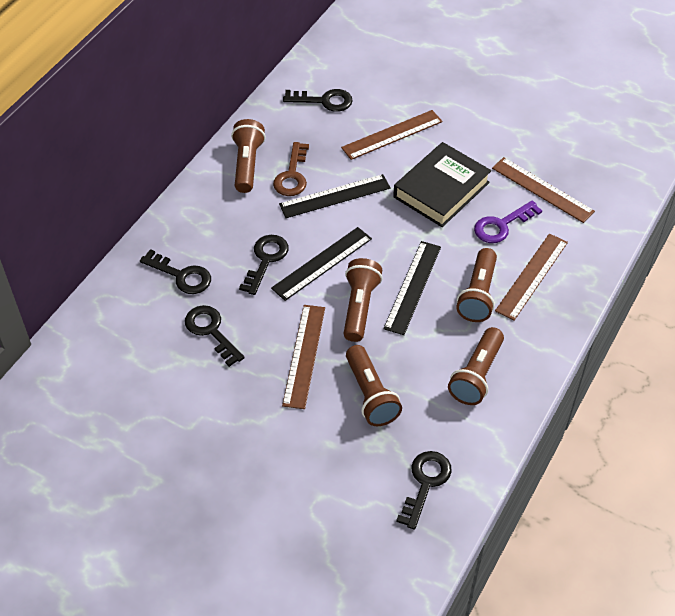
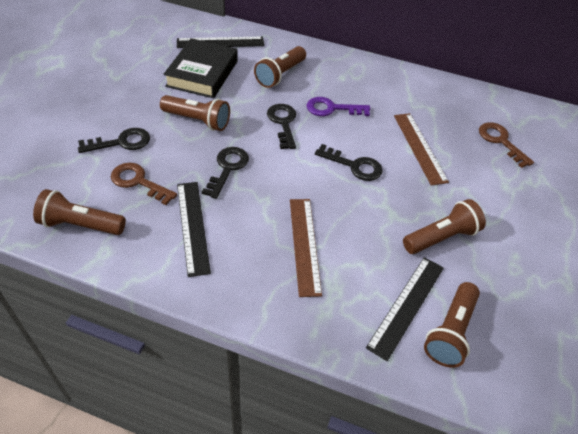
black key: 5 -> 4
brown key: 1 -> 2
brown ruler: 4 -> 2

